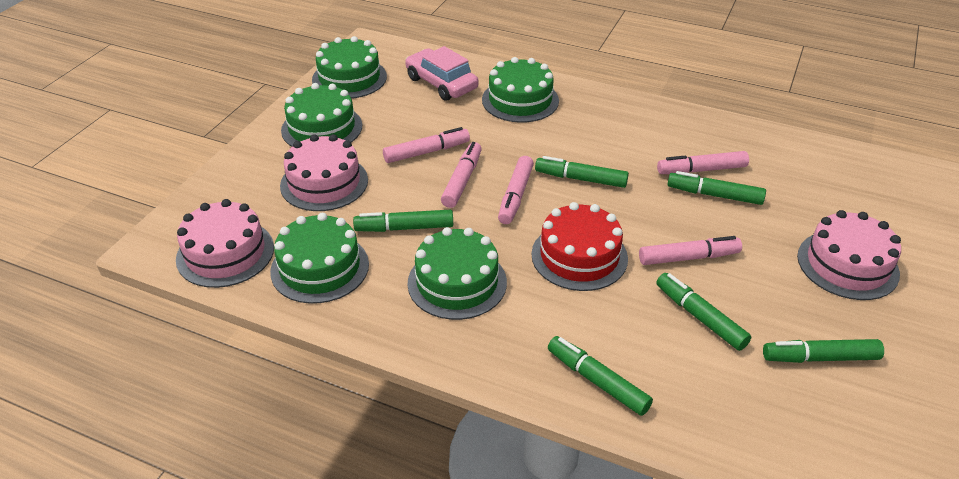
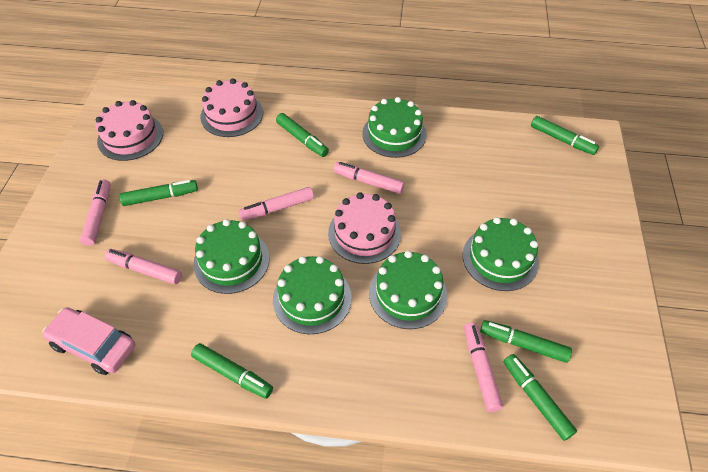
red cake: 1 -> 0

